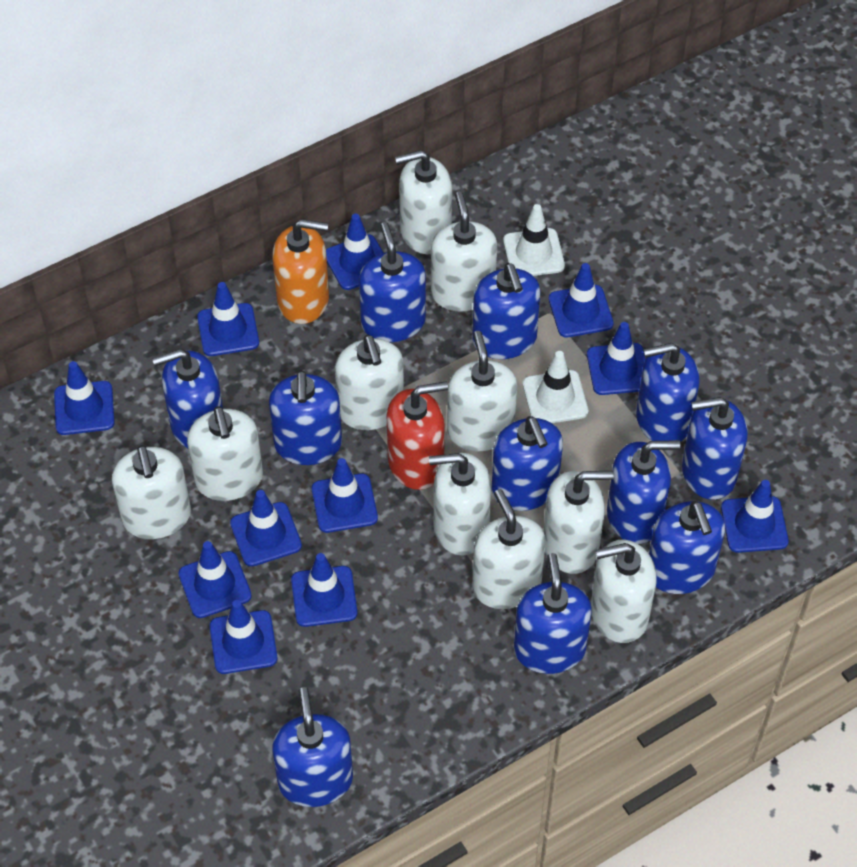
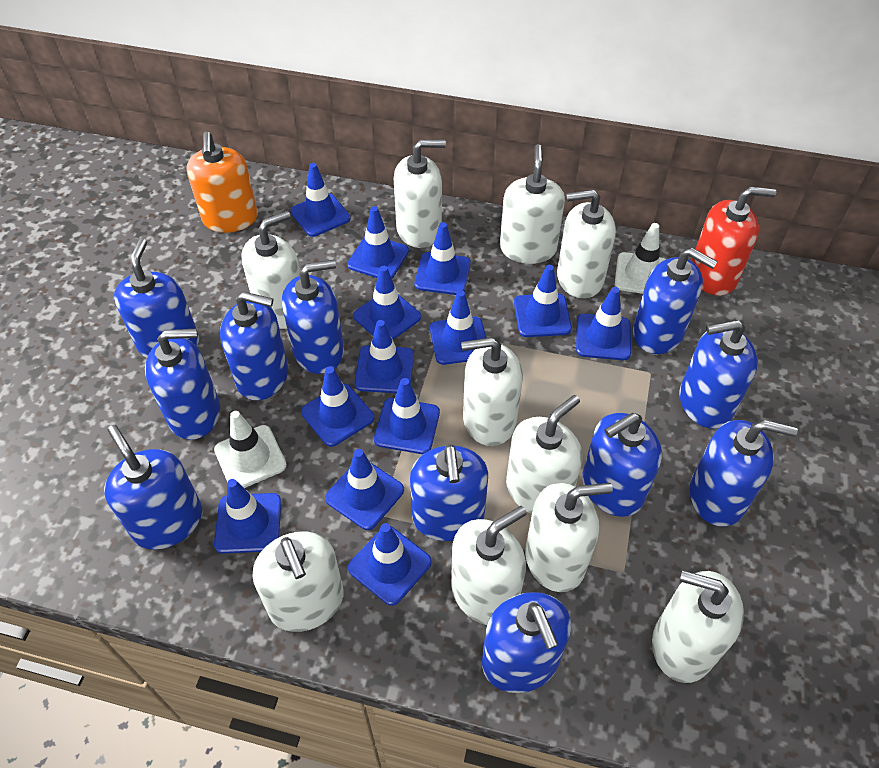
blue traffic cone: 11 -> 13

